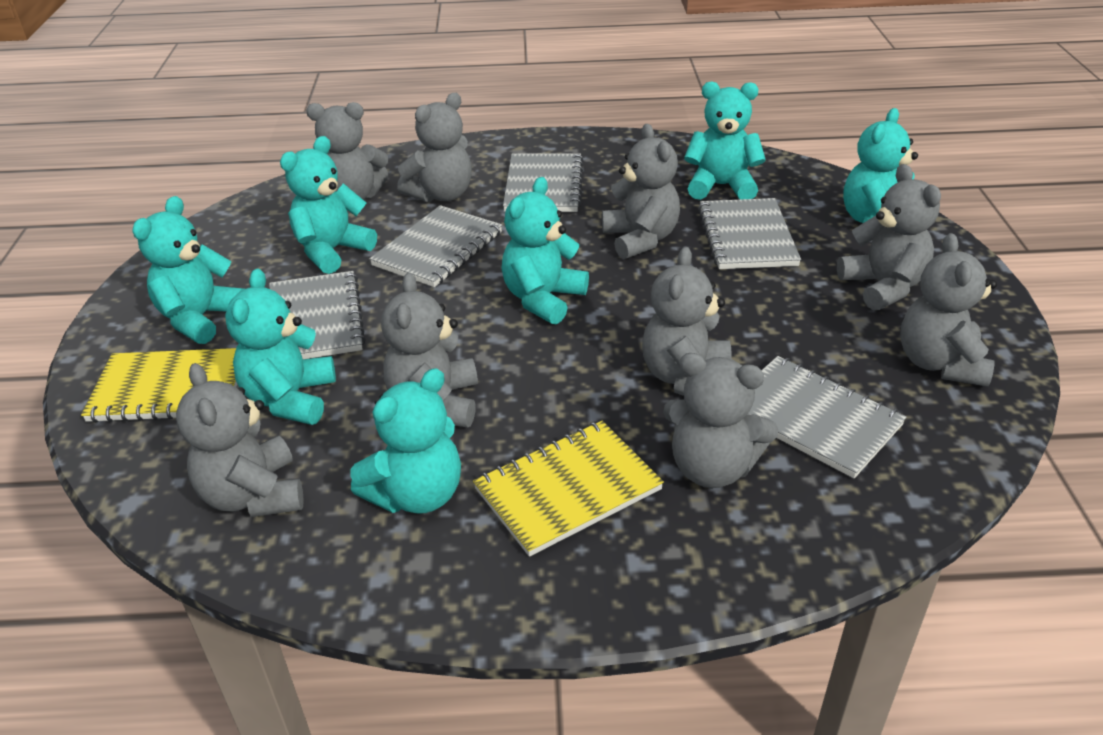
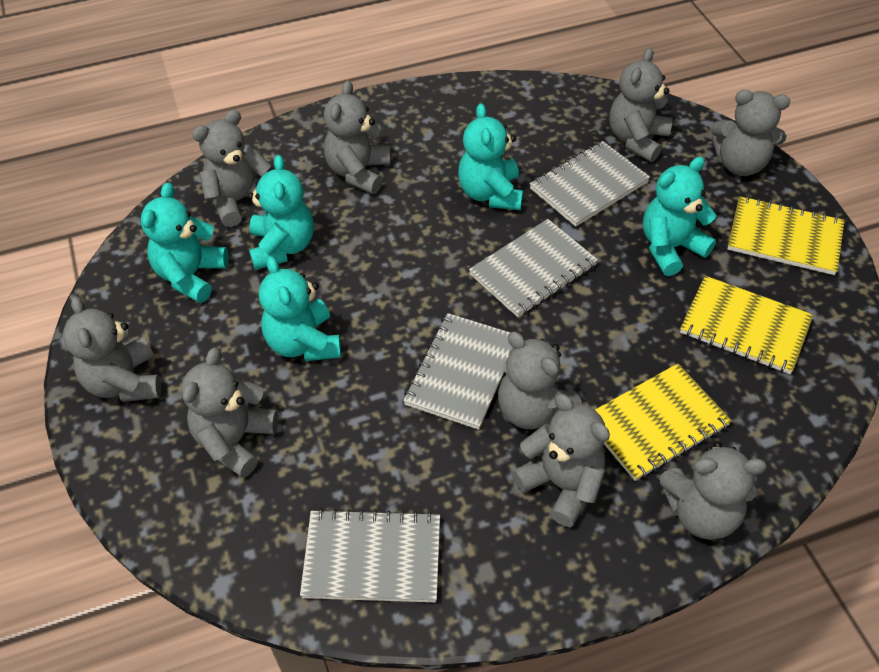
grey notebook: 5 -> 4
turquoise teddy bear: 7 -> 5
yellow notebook: 2 -> 3

